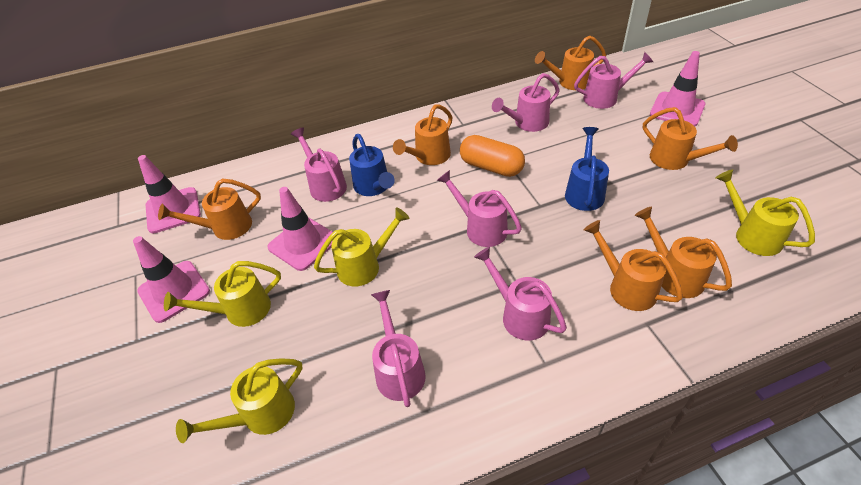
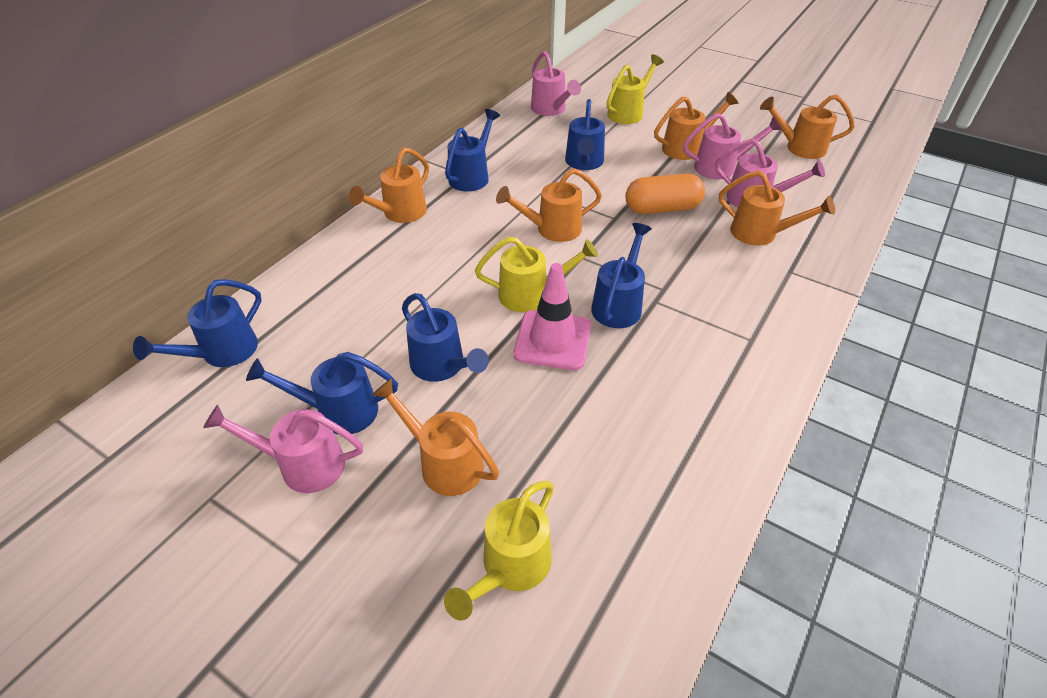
blue watering can: 2 -> 6
pink traffic cone: 4 -> 1
pink watering can: 6 -> 4
yellow watering can: 4 -> 3

